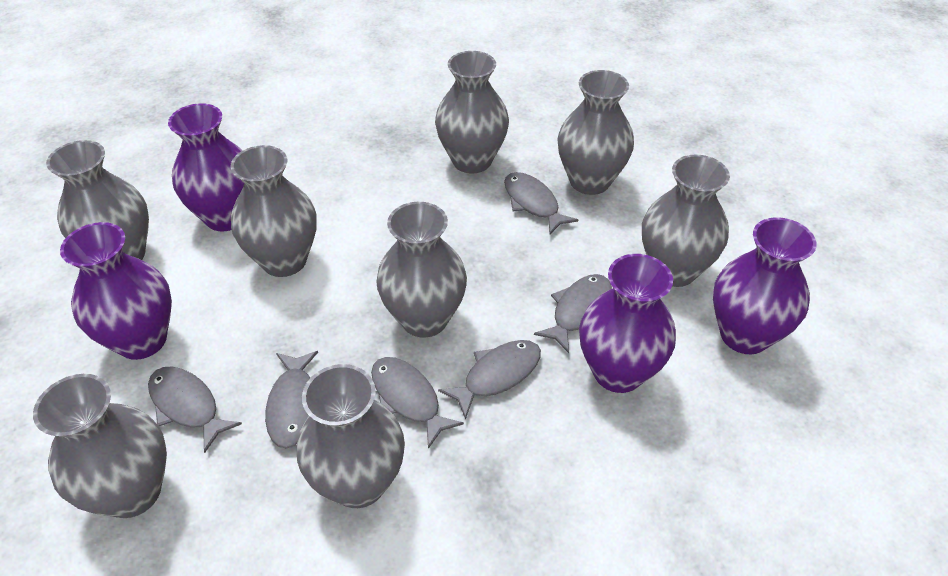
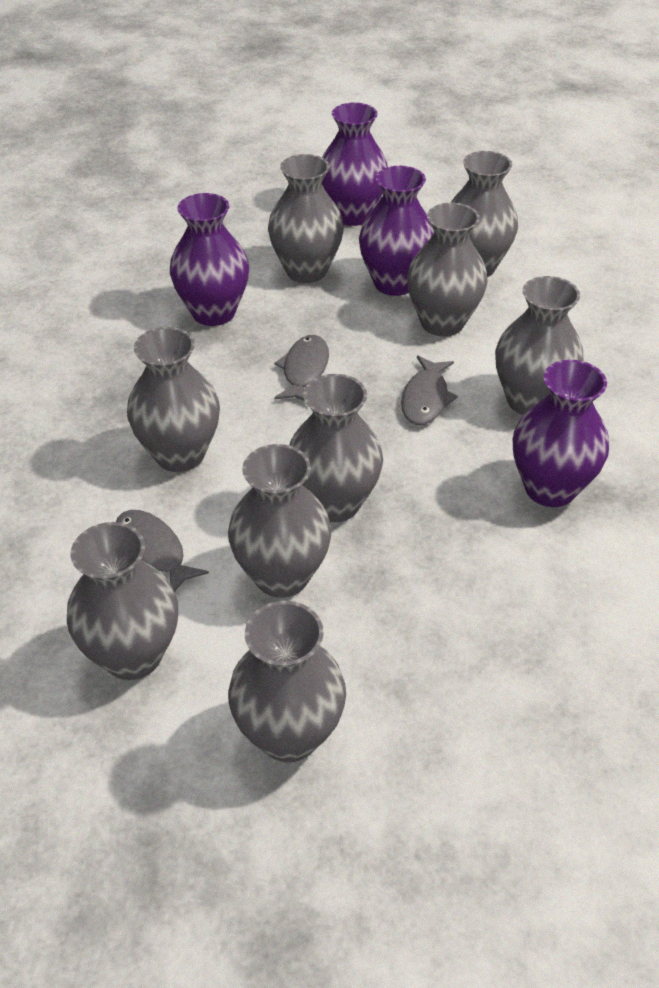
grey fish: 6 -> 3
grey vase: 8 -> 9

